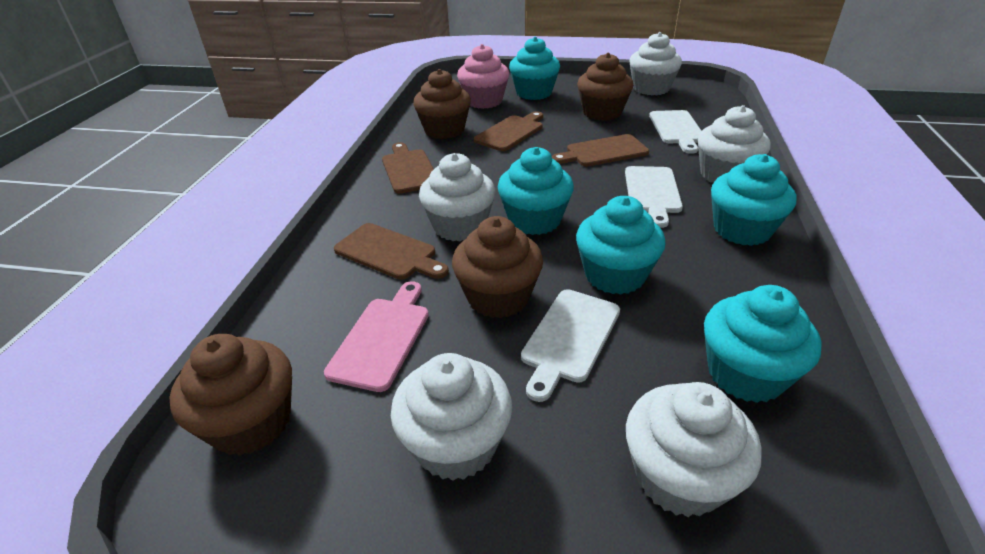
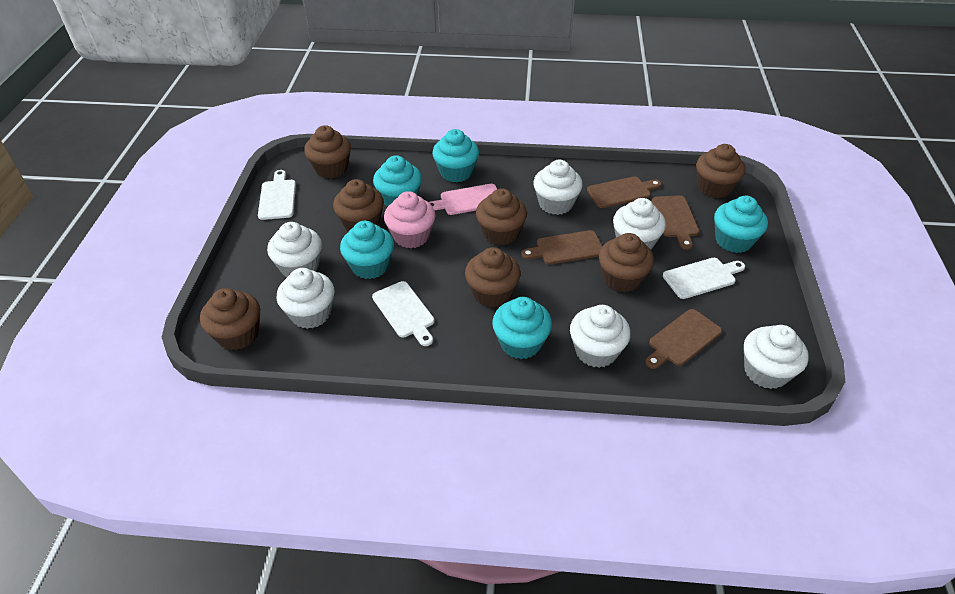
brown cupcake: 4 -> 7
white cupcake: 5 -> 6

